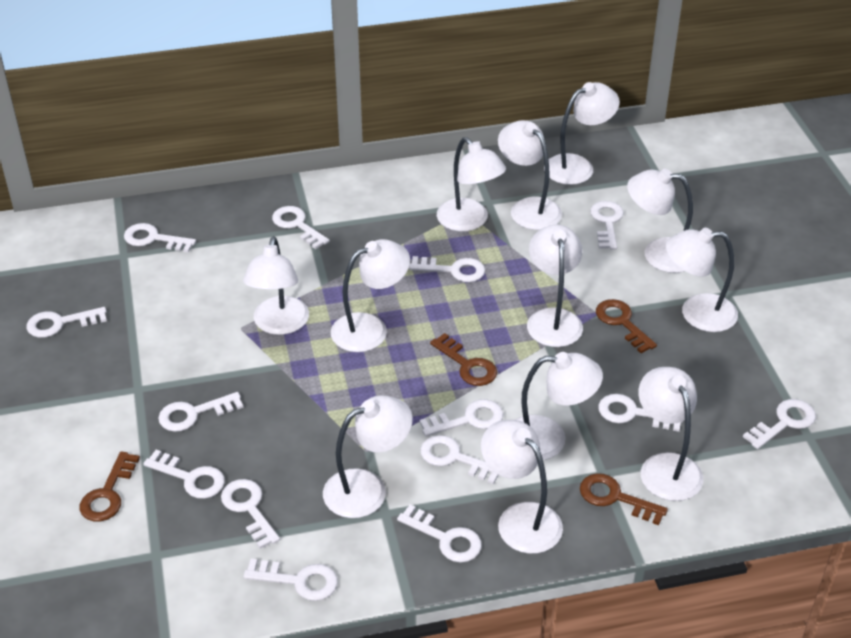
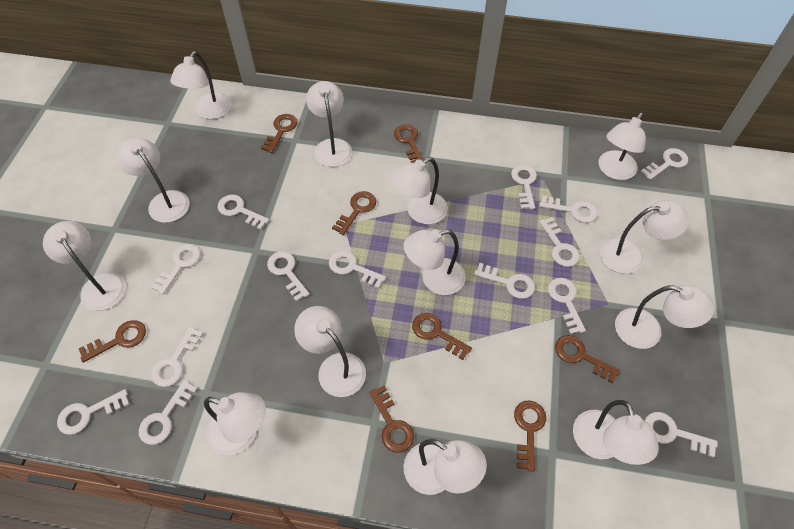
brown key: 4 -> 8
white lamp: 12 -> 13

